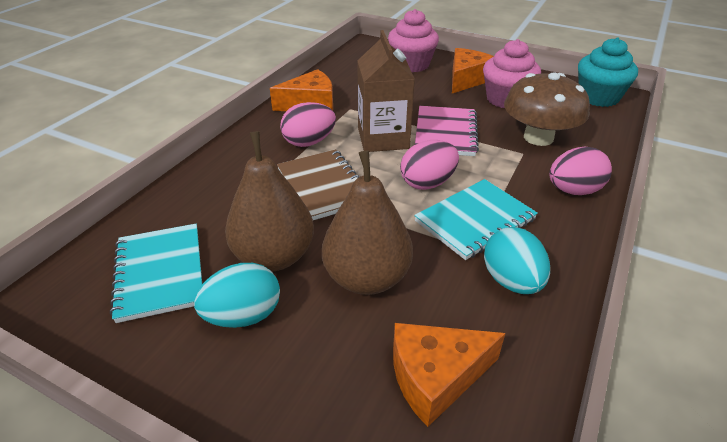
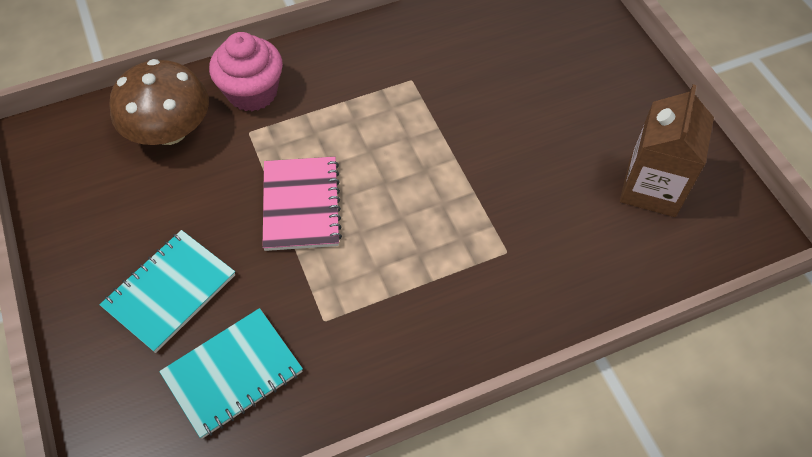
brown notebook: 1 -> 0
brown pear: 2 -> 0
orange cheese: 3 -> 0
pink cupcake: 2 -> 1
pink egg: 3 -> 0
turquoise cupcake: 1 -> 0
turquoise egg: 2 -> 0

